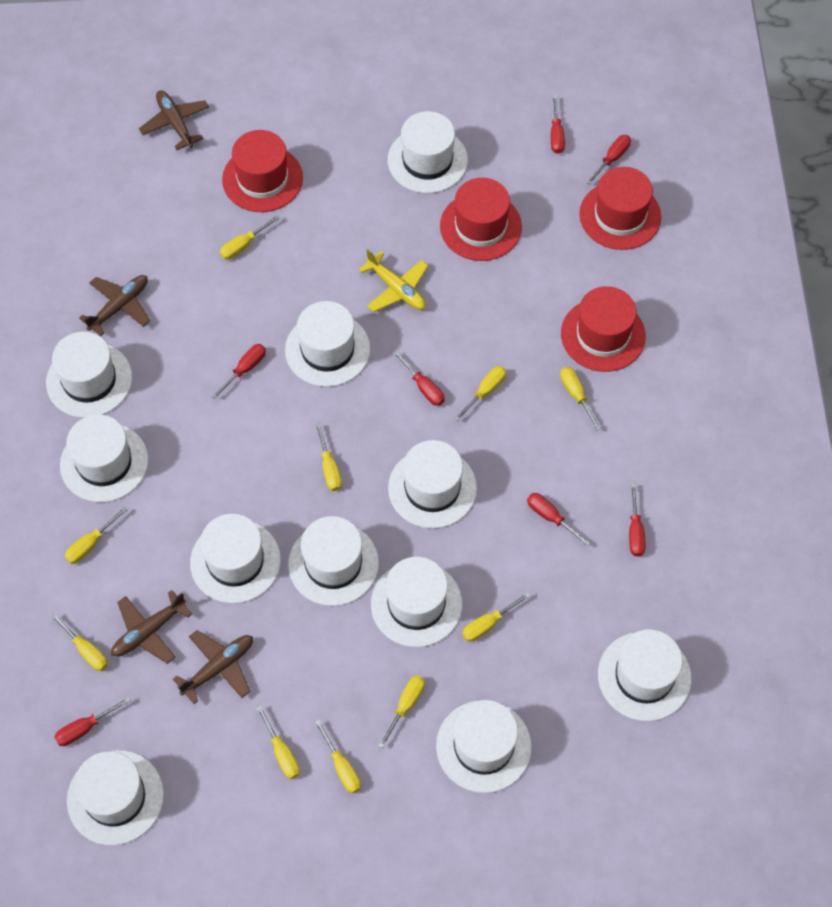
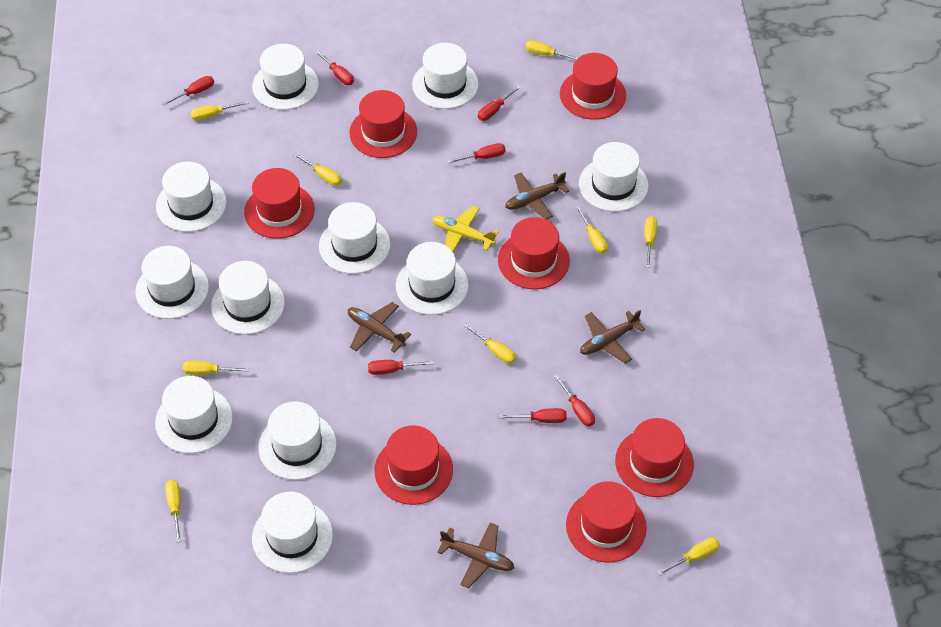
red hat: 4 -> 7
yellow screwdriver: 10 -> 9

